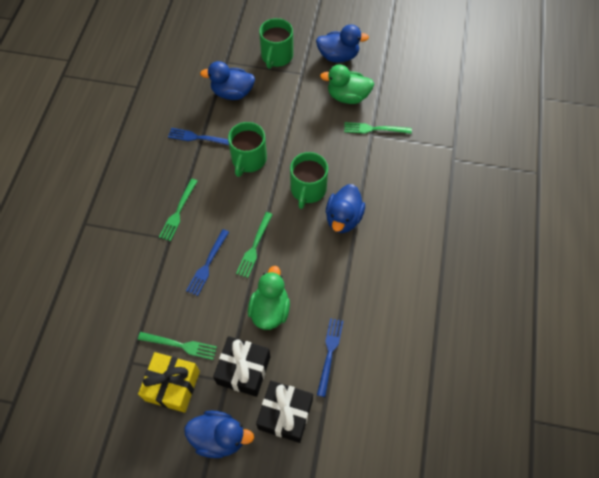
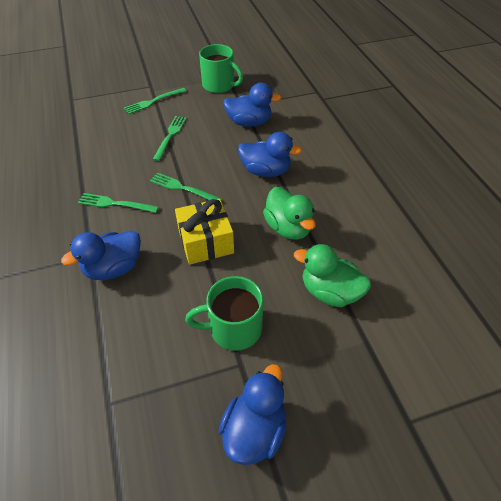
black gift: 2 -> 0
blue fork: 3 -> 0
green mug: 3 -> 2

